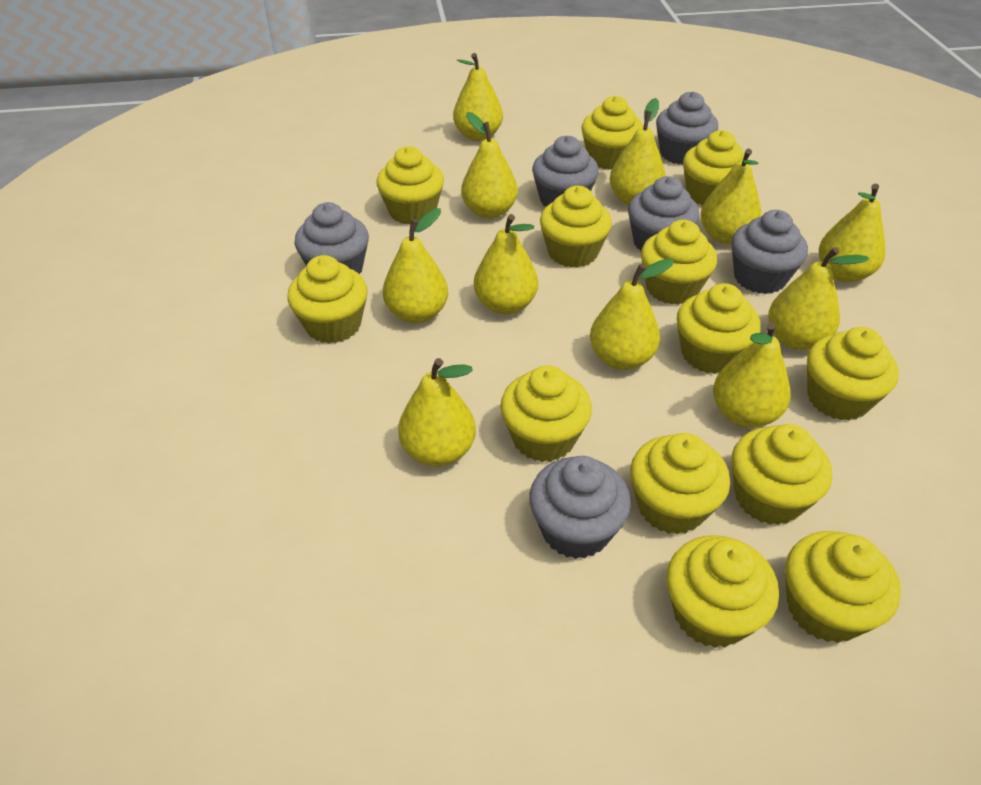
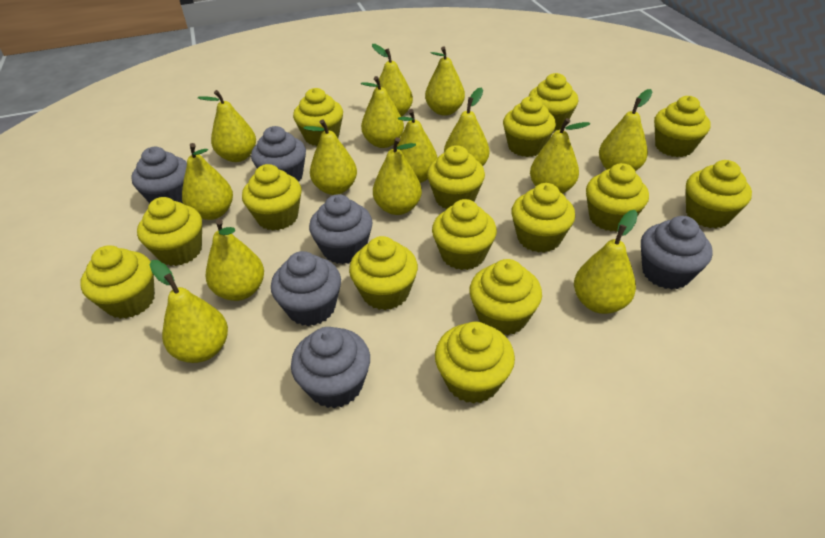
yellow cupcake: 13 -> 15
yellow pear: 11 -> 14

